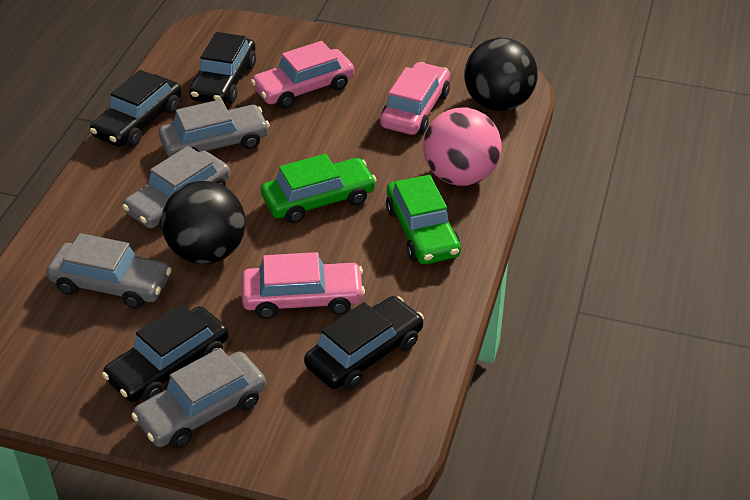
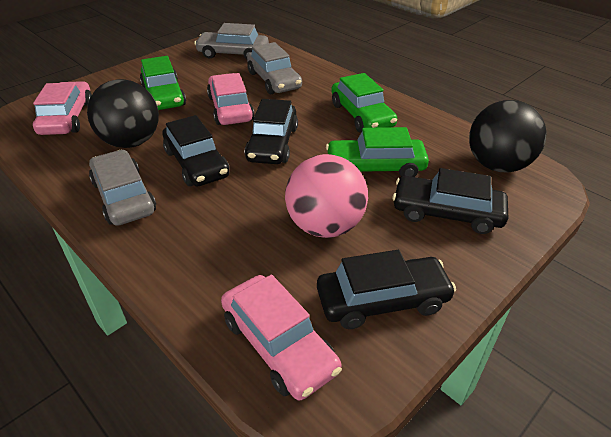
green car: 2 -> 3
grey car: 4 -> 3

